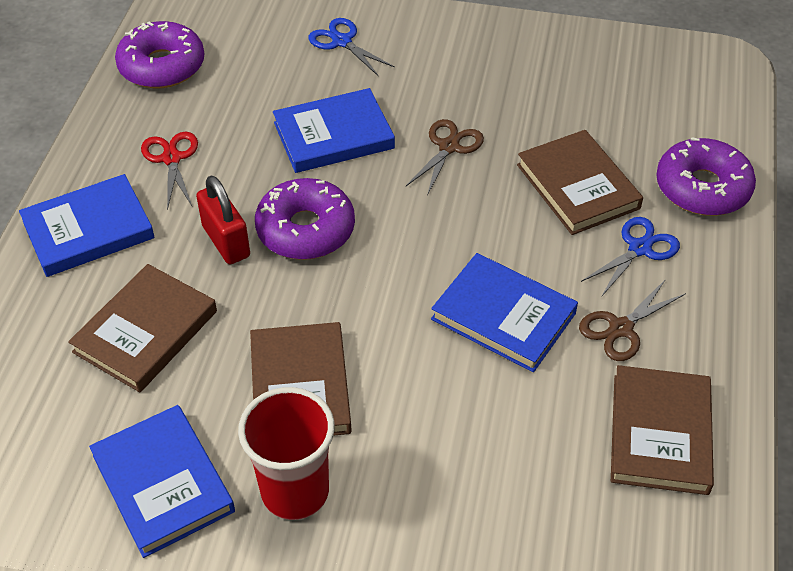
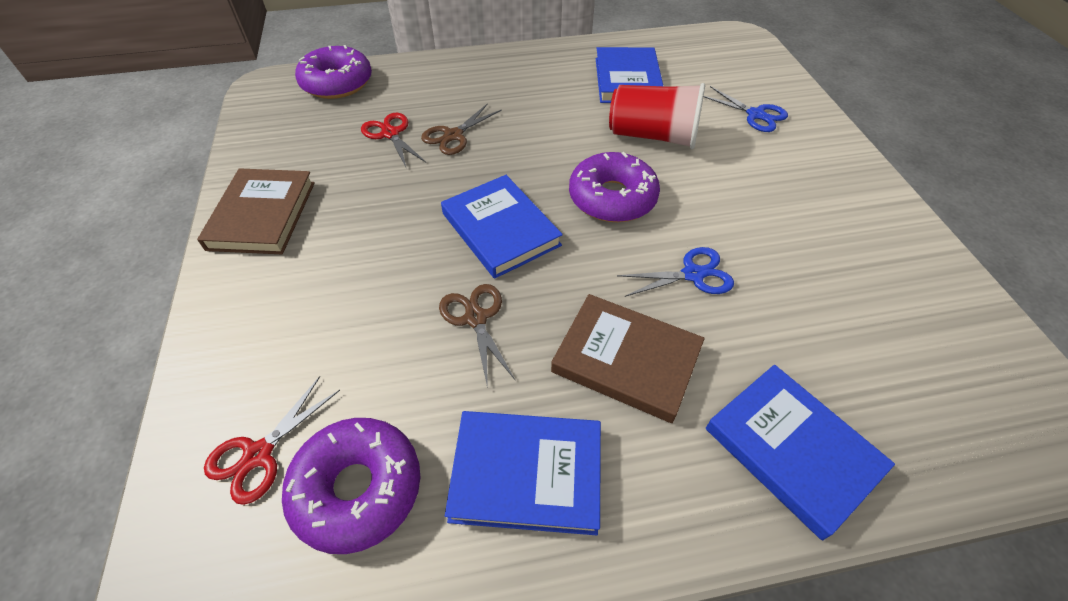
brown book: 4 -> 2
red padlock: 1 -> 0
red scissors: 1 -> 2

